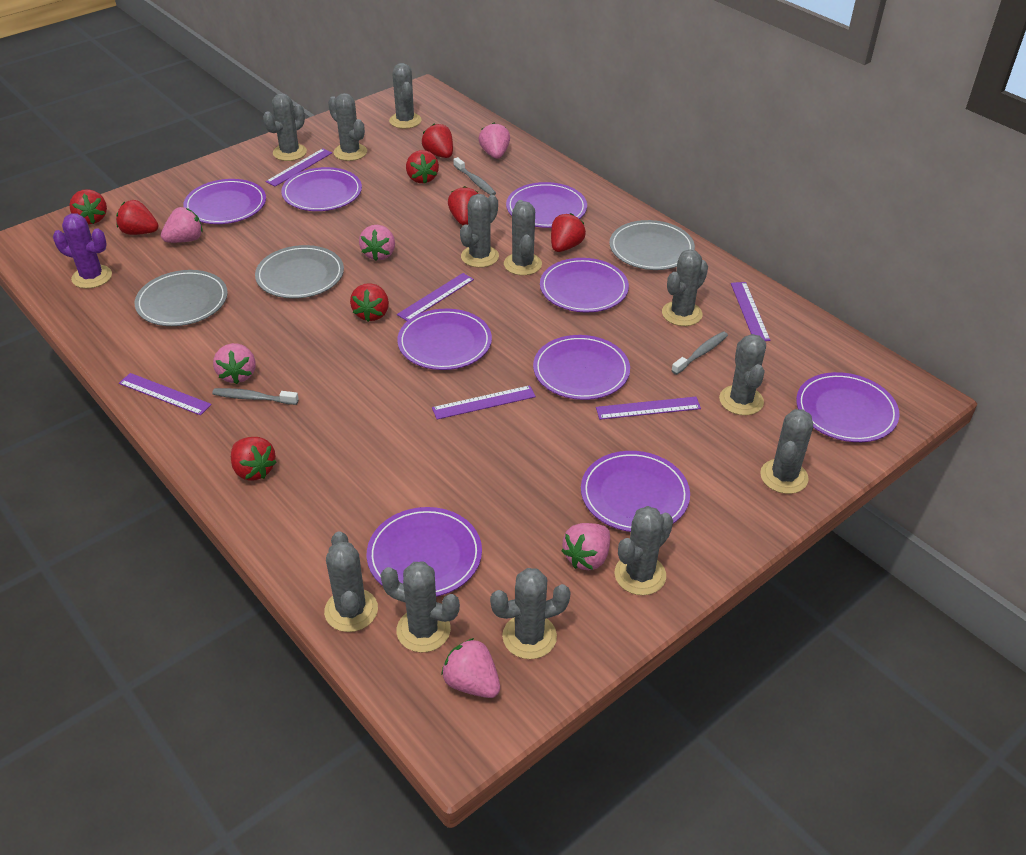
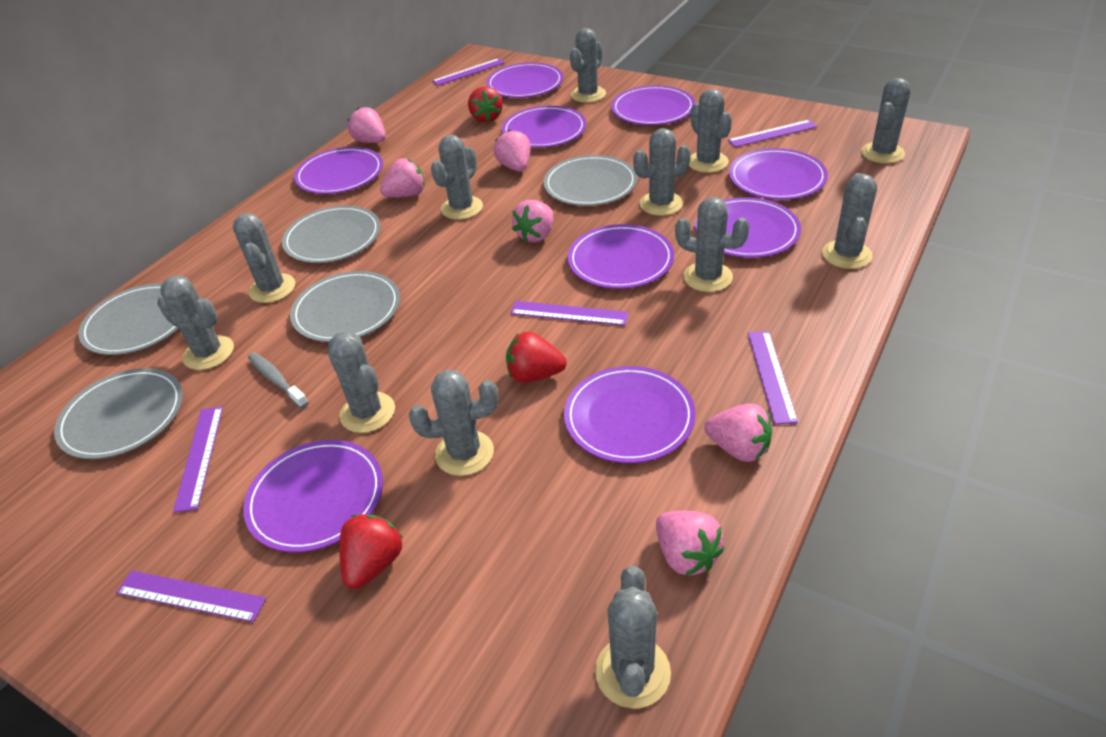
grey plate: 3 -> 5
grey toothbrush: 3 -> 1
purple cactus: 1 -> 0
red strawberry: 8 -> 3

